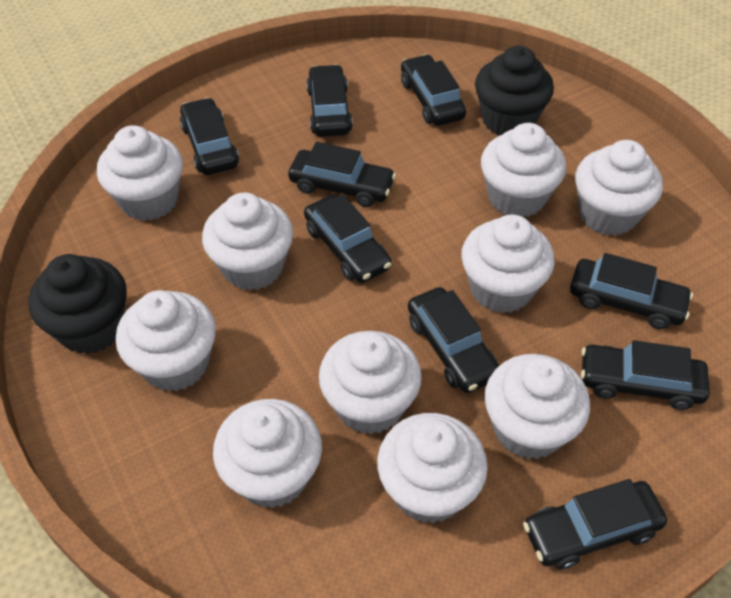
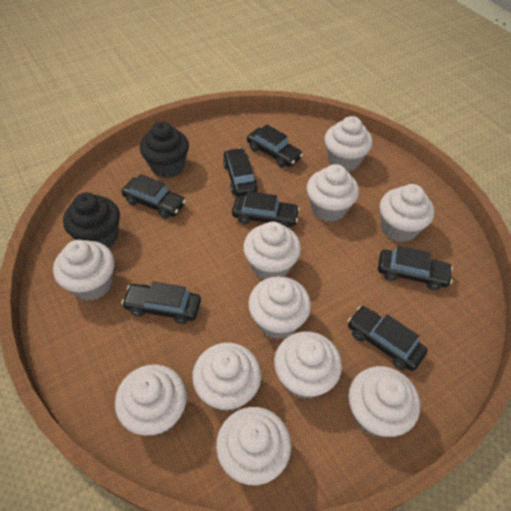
black car: 9 -> 7
white cupcake: 10 -> 11

